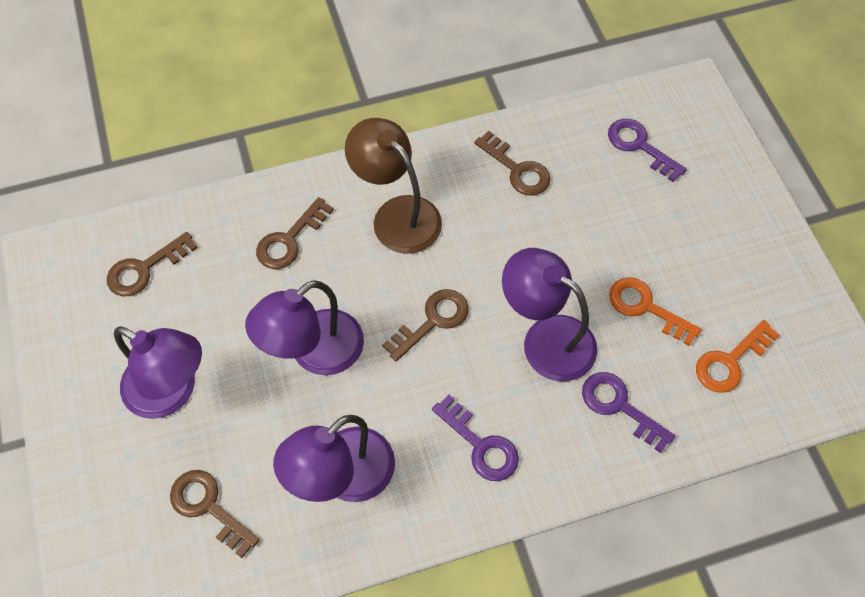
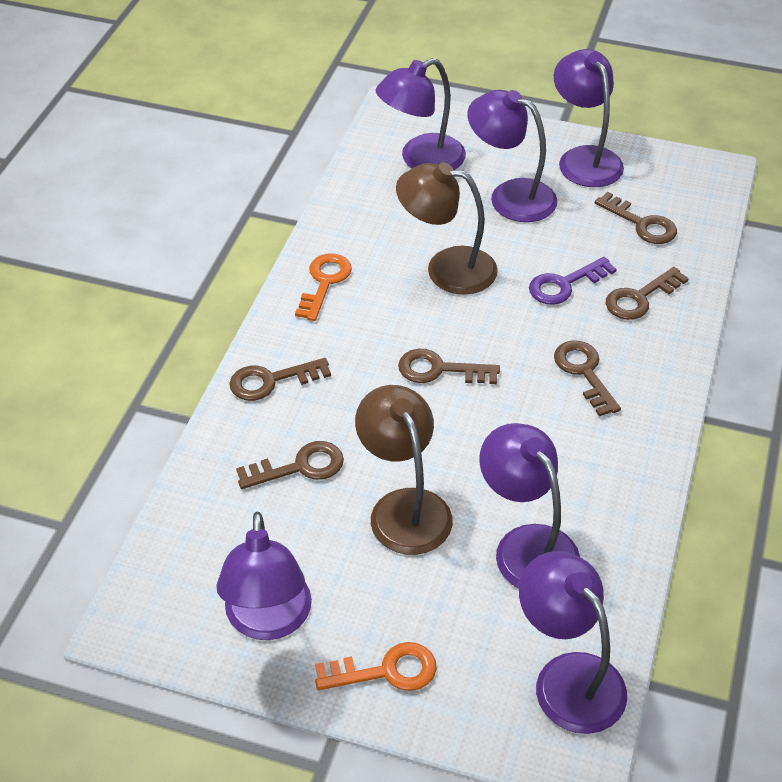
brown key: 5 -> 6
brown lamp: 1 -> 2
purple key: 3 -> 1
purple lamp: 4 -> 6

